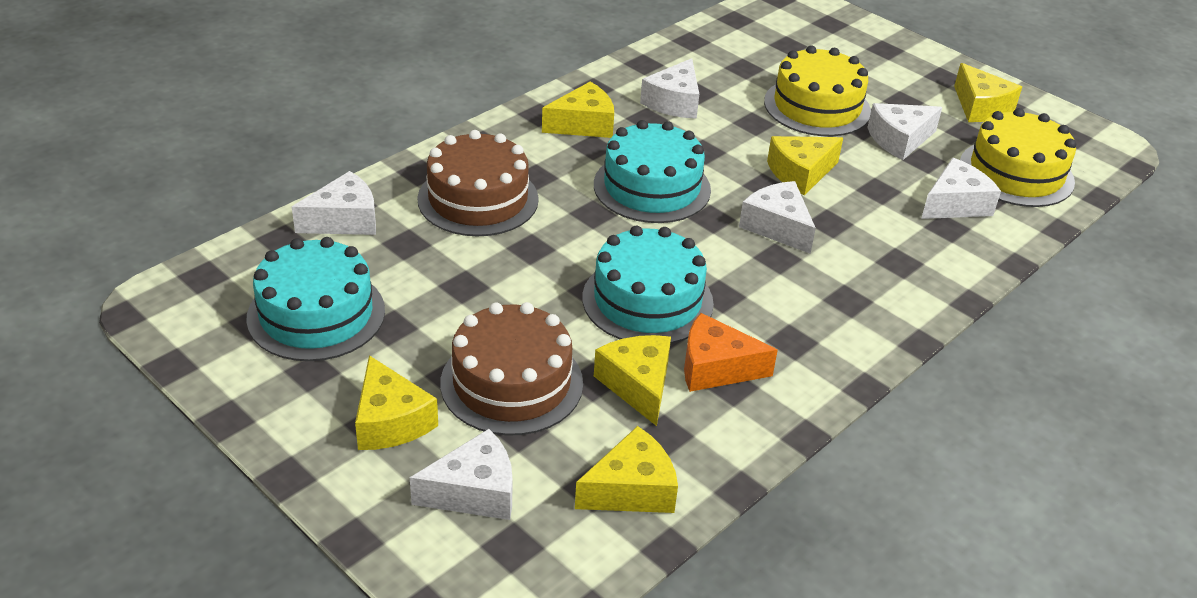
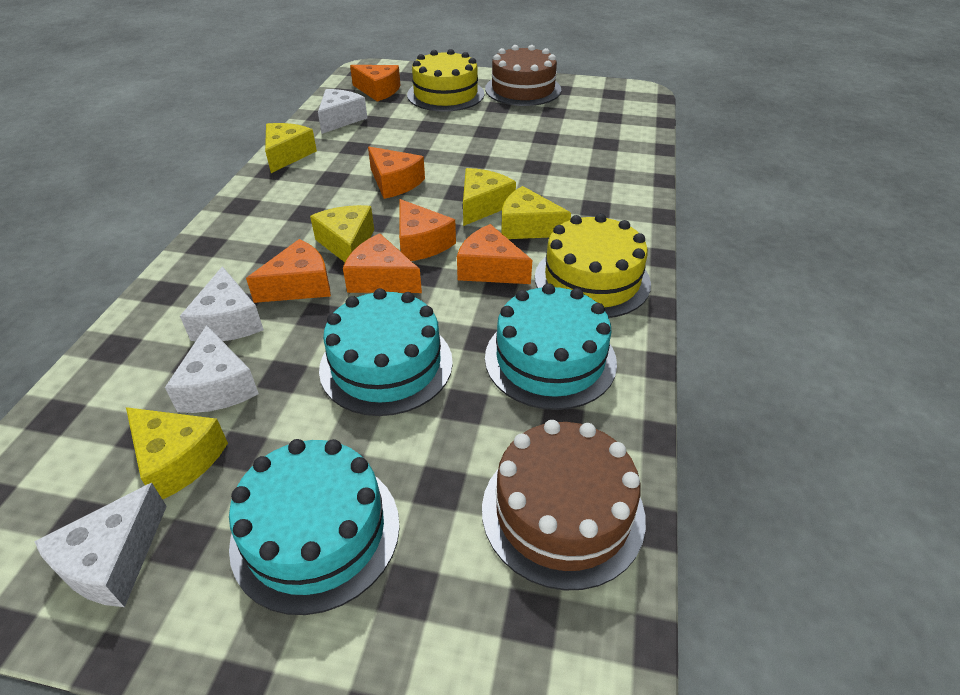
orange cheese: 1 -> 6
white cheese: 6 -> 4
yellow cheese: 6 -> 5

